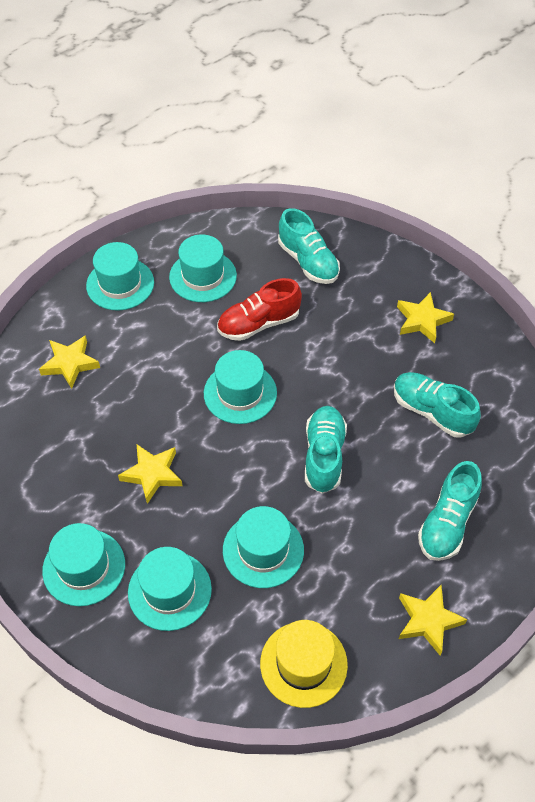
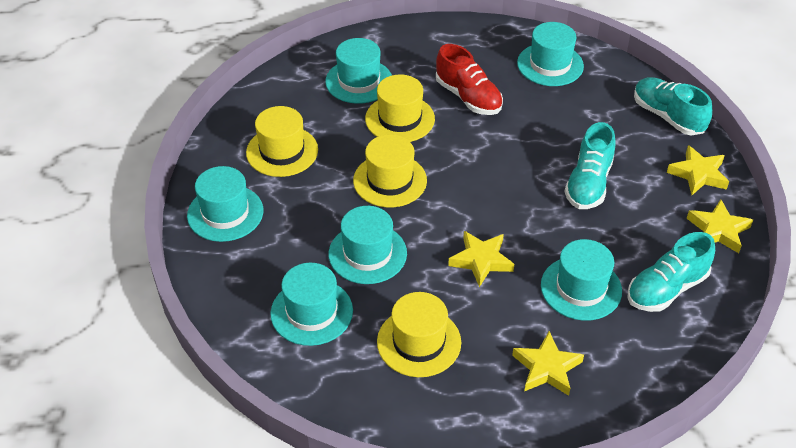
turquoise shoe: 4 -> 3
yellow hat: 1 -> 4

